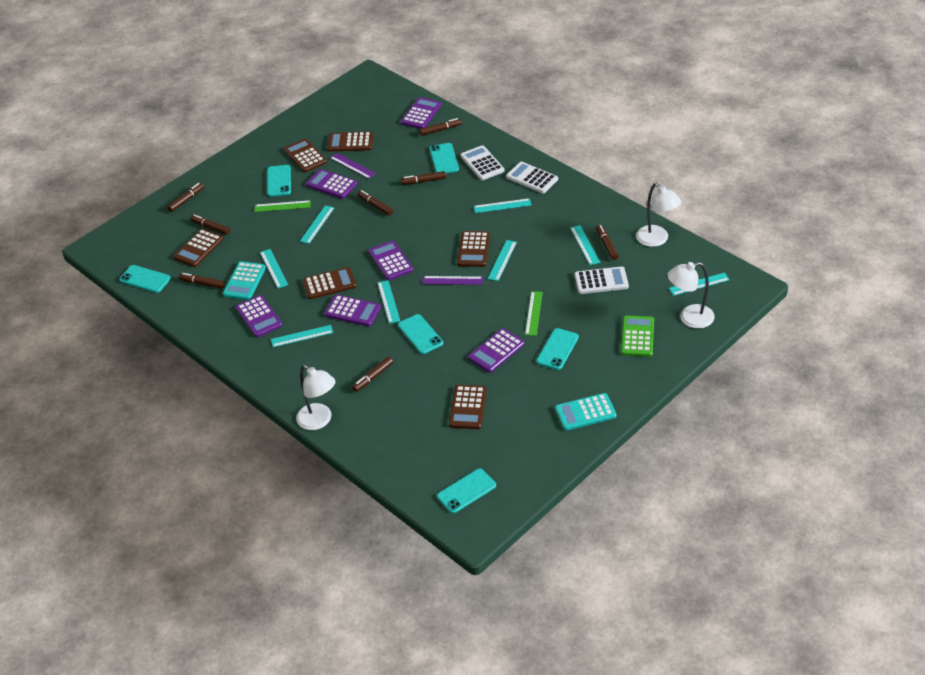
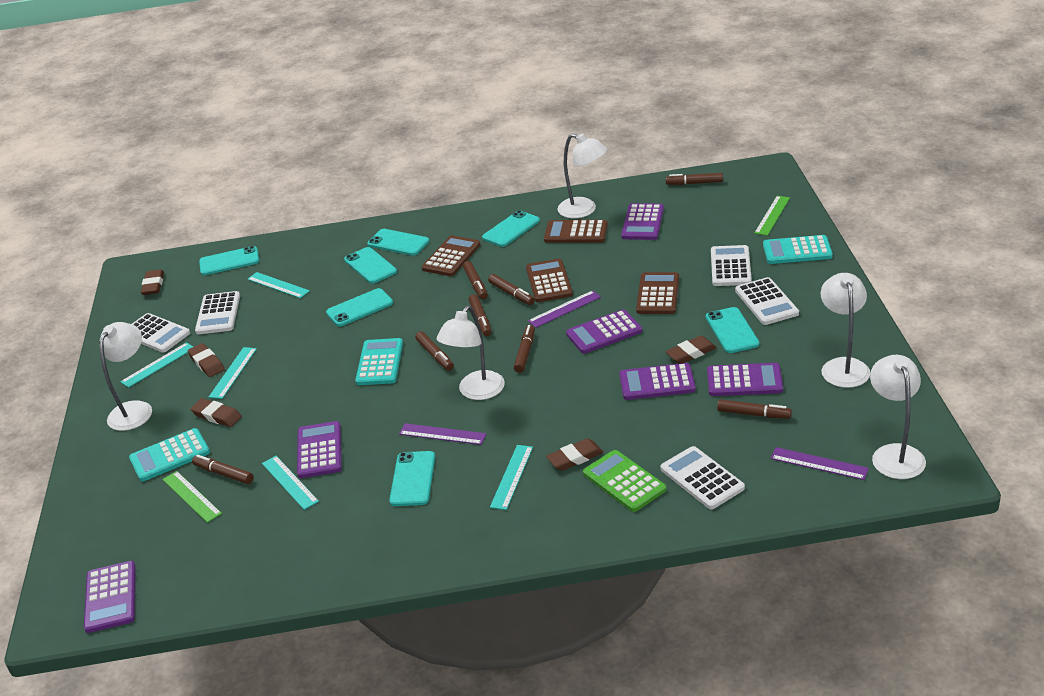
brown calculator: 6 -> 4
brown eraser: 0 -> 5
purple ruler: 2 -> 3
turquoise calculator: 2 -> 3
turquoise phone: 6 -> 7
turquoise ruler: 8 -> 5
white calculator: 3 -> 5
white lamp: 3 -> 5

